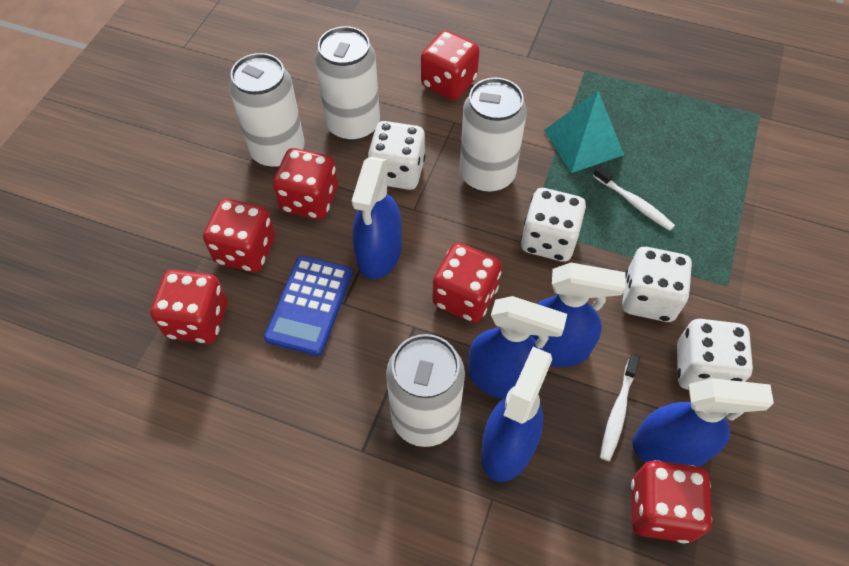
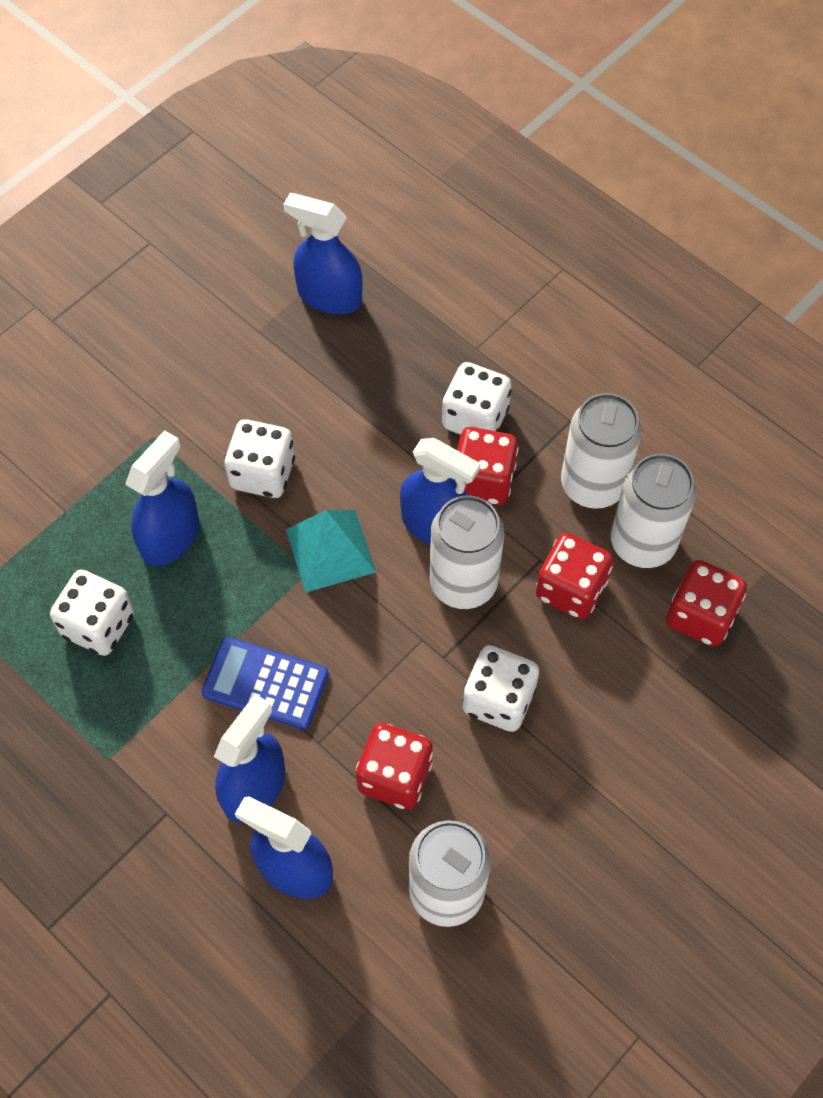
red dice: 6 -> 4
white toothbrush: 2 -> 0

